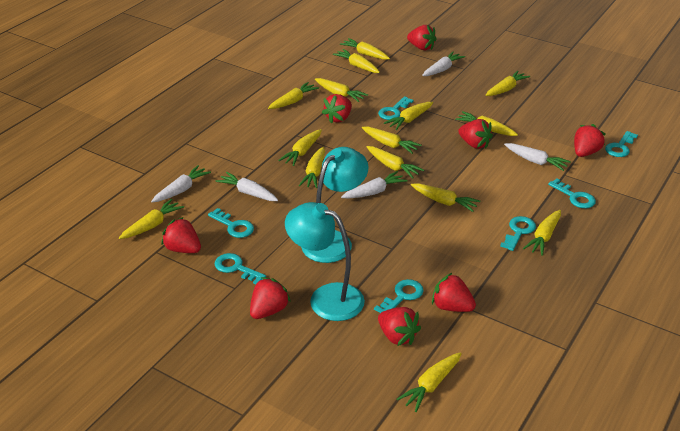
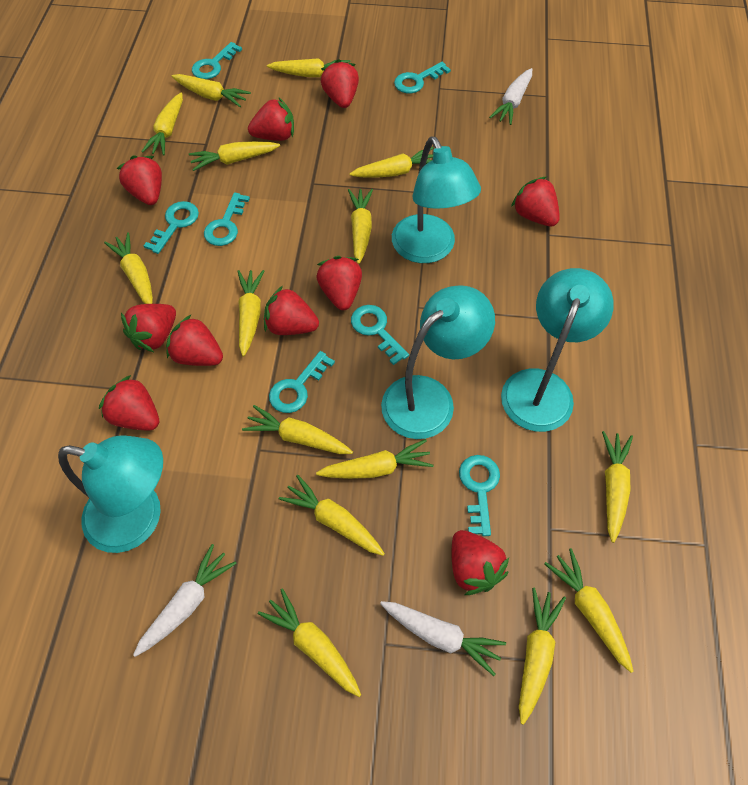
red strawberry: 8 -> 10
turquoise lamp: 2 -> 4
white carrot: 5 -> 3

